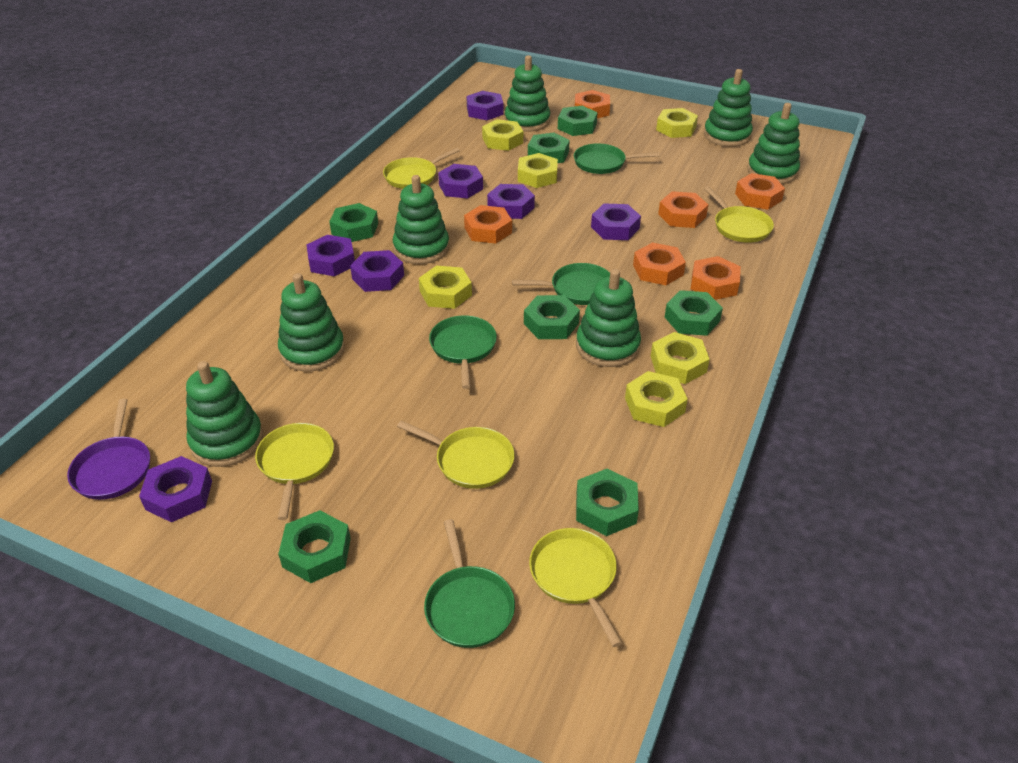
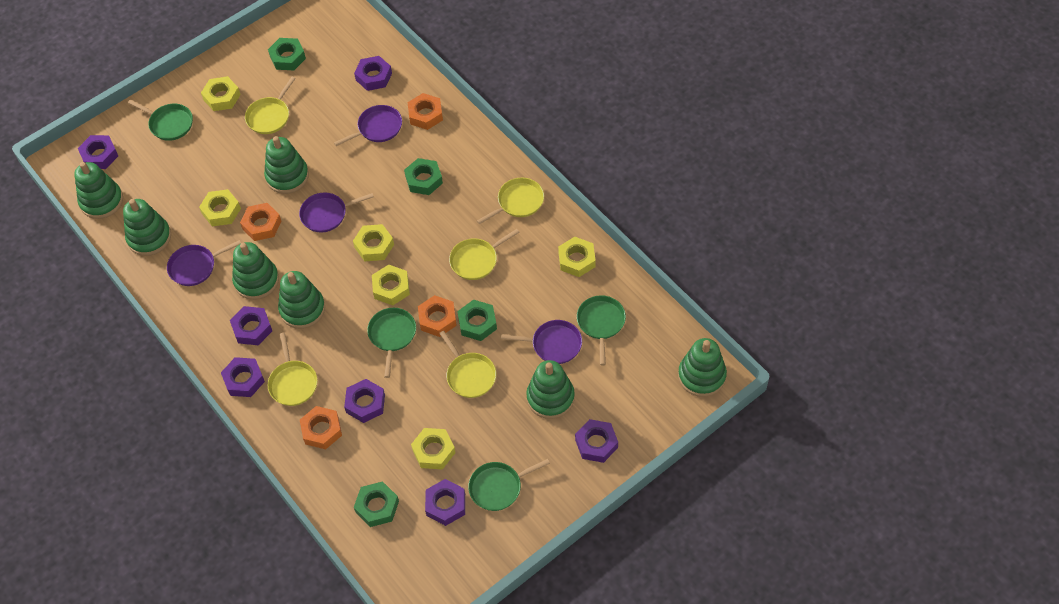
green nut: 7 -> 4
orange nut: 6 -> 4
purple pan: 1 -> 4

